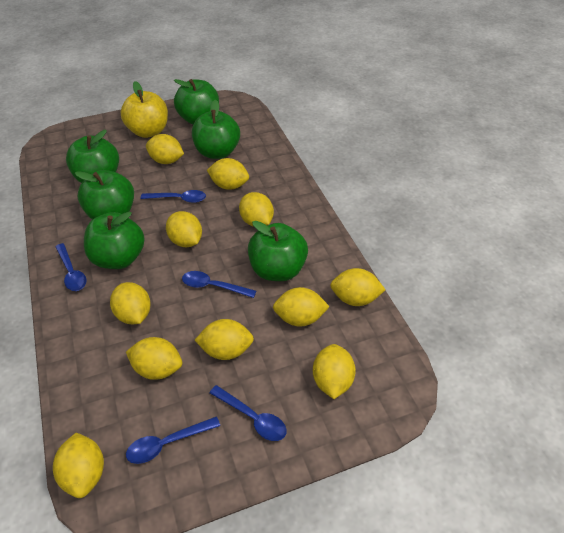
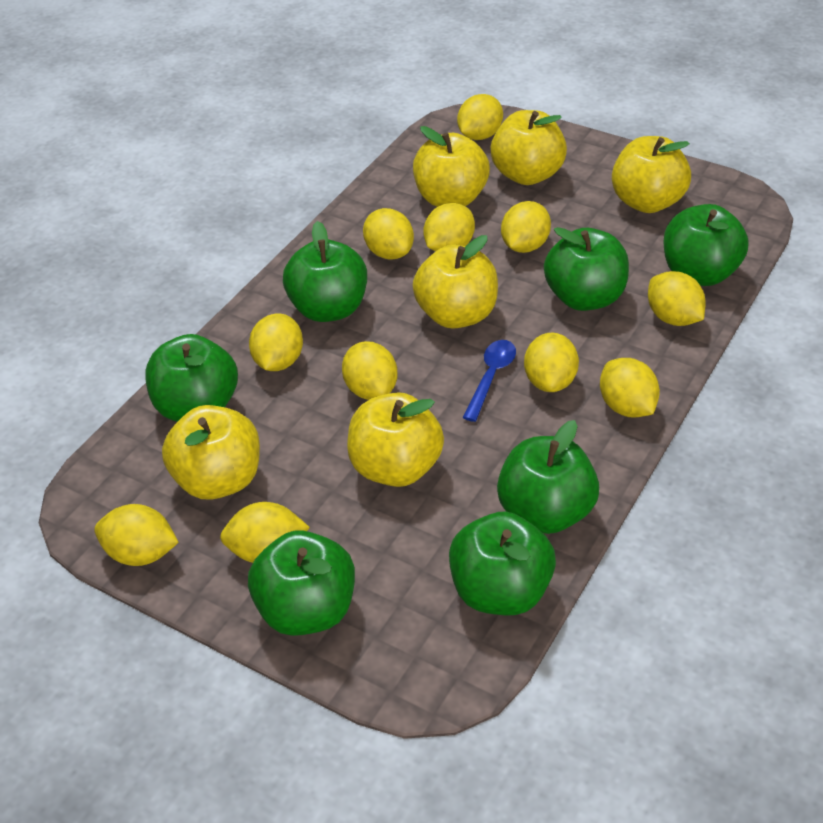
blue spoon: 5 -> 1
green apple: 6 -> 7
yellow apple: 1 -> 6

